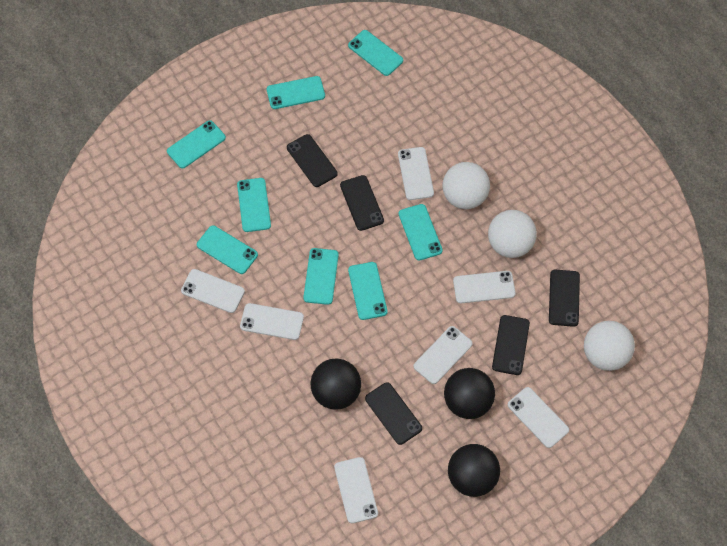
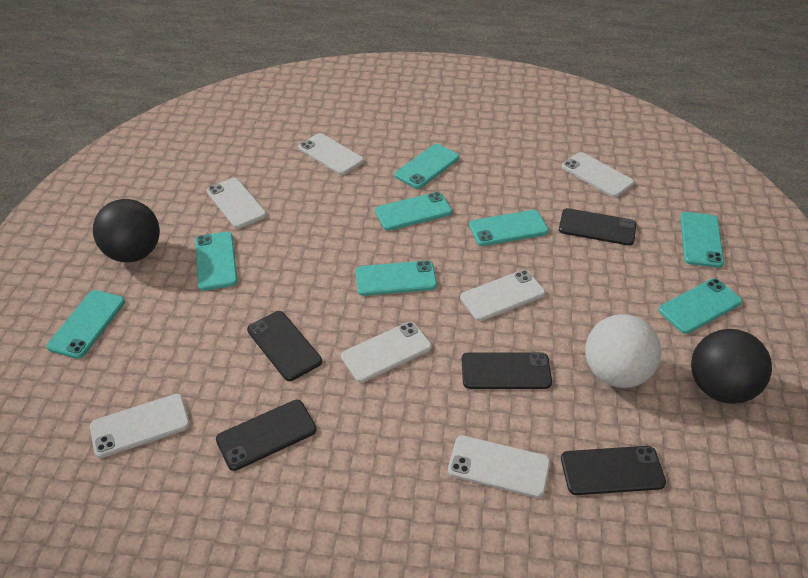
black ball: 3 -> 2
white ball: 3 -> 1

